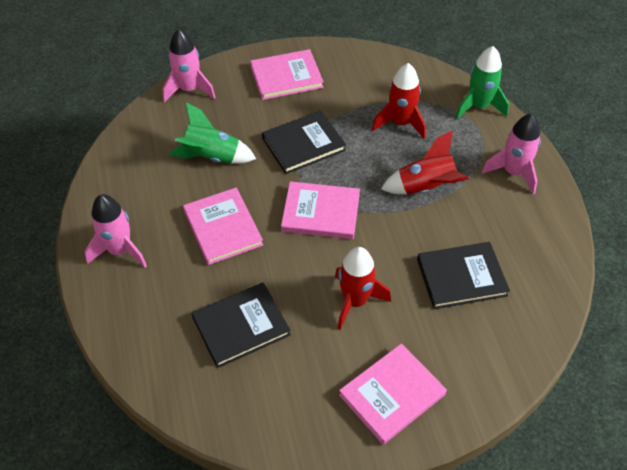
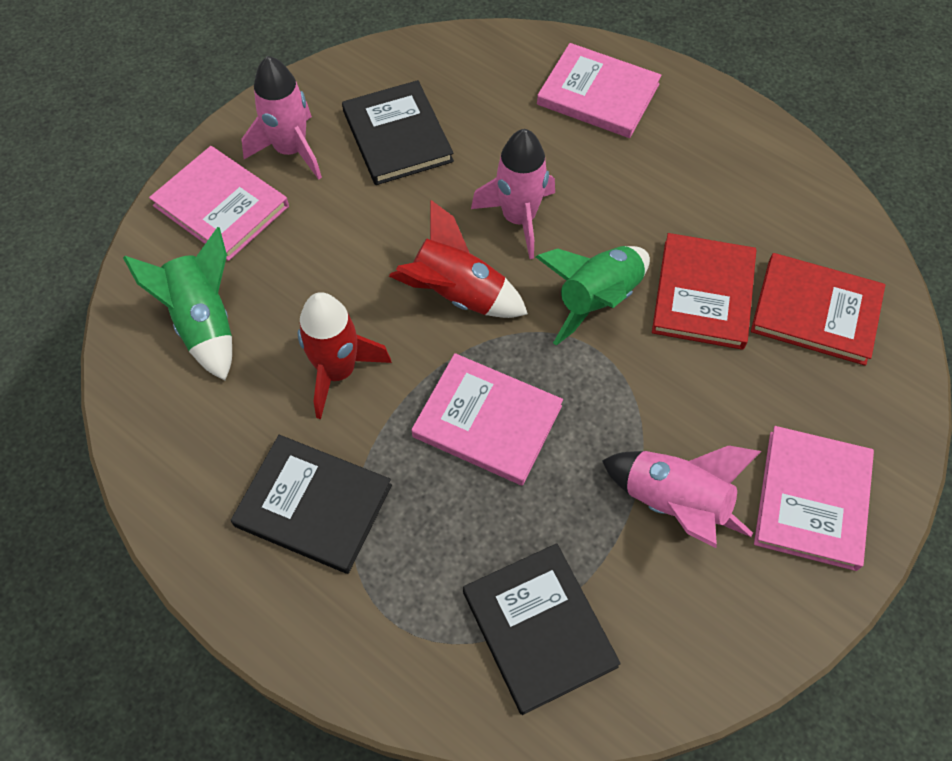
red book: 0 -> 2
red rocket: 3 -> 2

